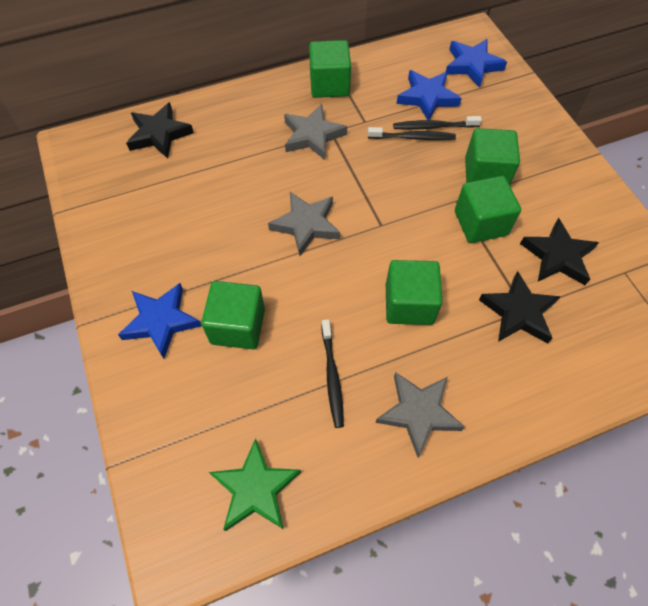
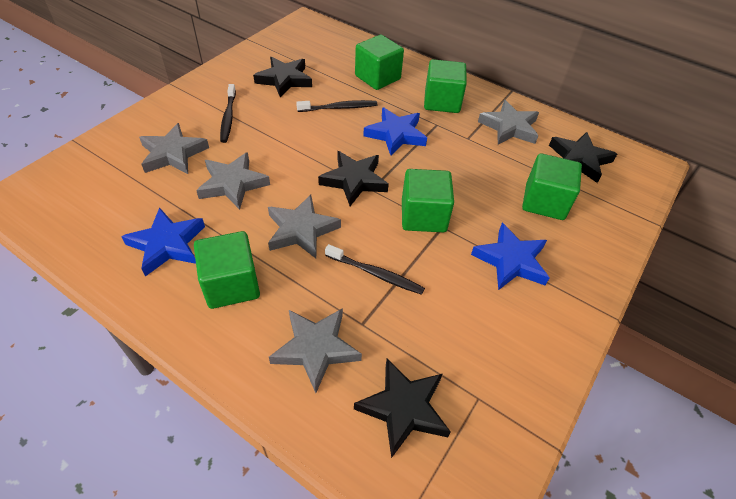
black star: 3 -> 4
green star: 1 -> 0
grey star: 3 -> 5

